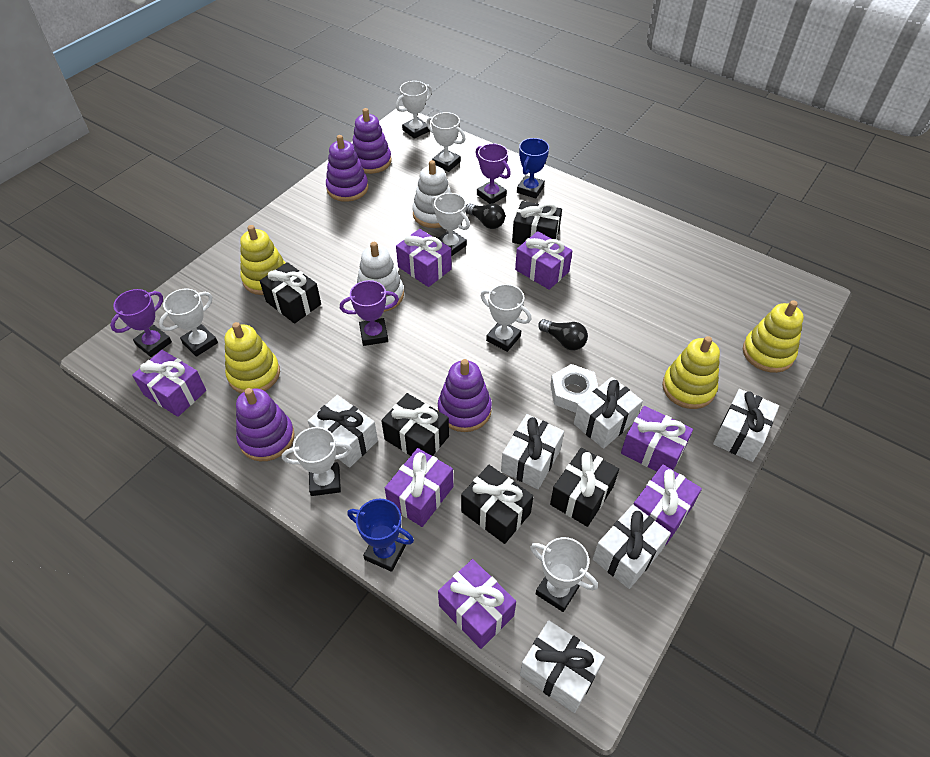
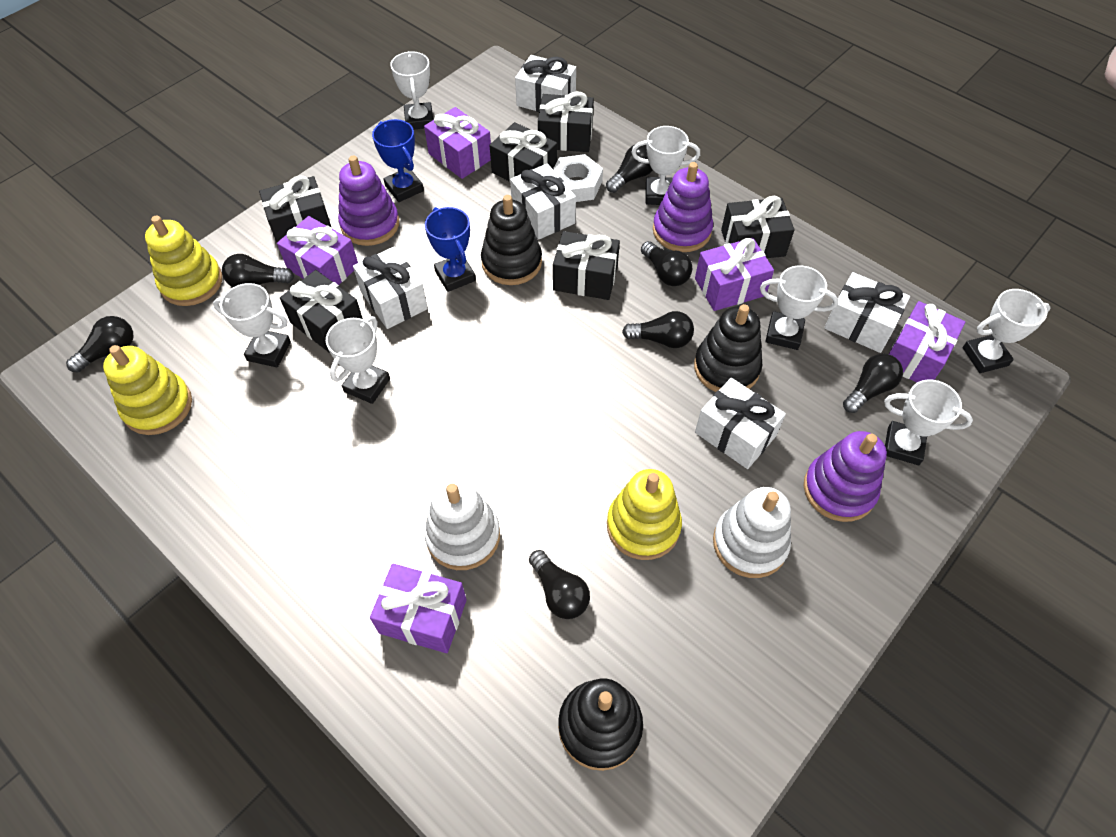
black gift: 5 -> 6
black light bulb: 2 -> 7
black stacking toy: 0 -> 3
purple gift: 7 -> 5
purple stacking toy: 4 -> 3
purple trophy: 3 -> 0
white gift: 6 -> 5
yellow stacking toy: 4 -> 3

